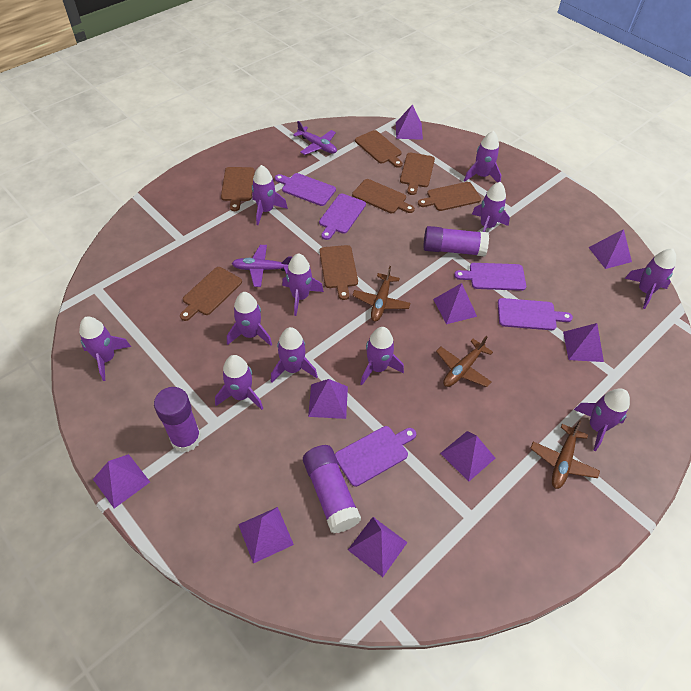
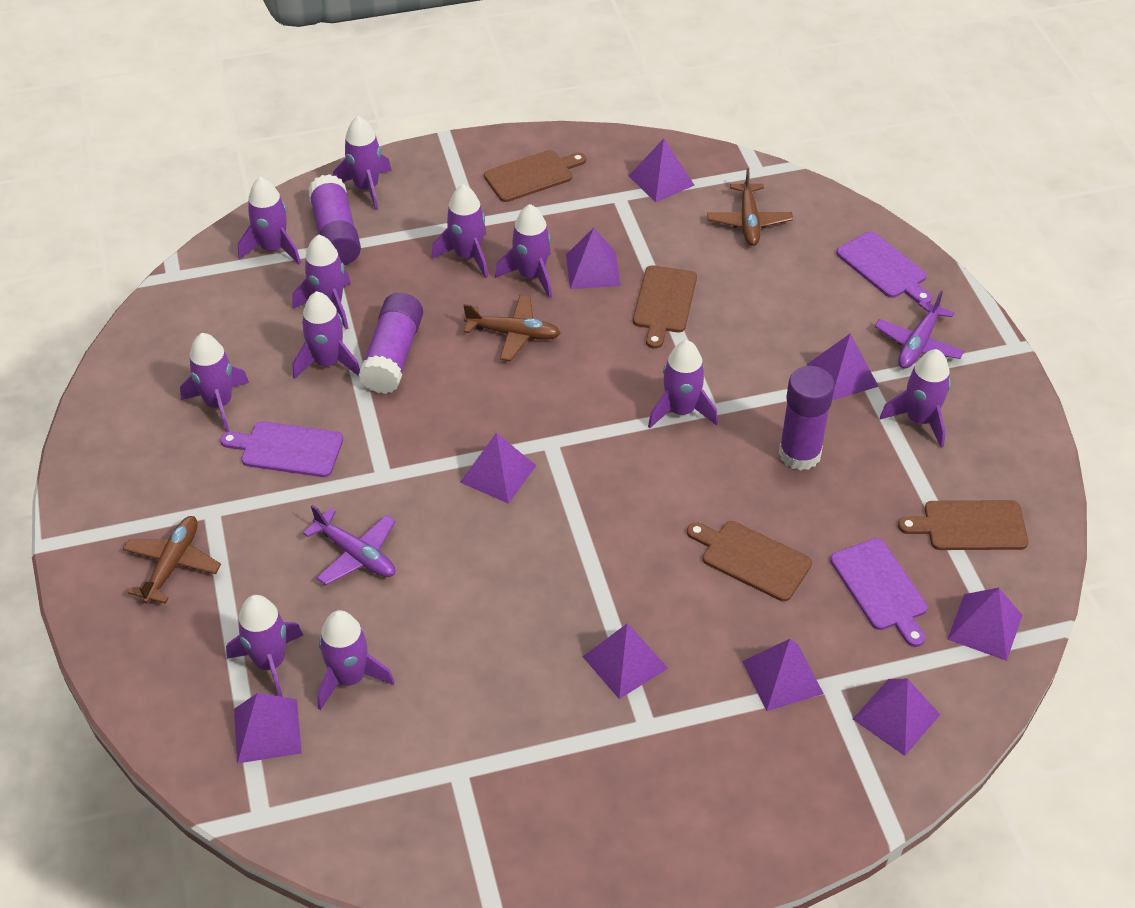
brown cutting board: 7 -> 4
purple cutting board: 5 -> 3

